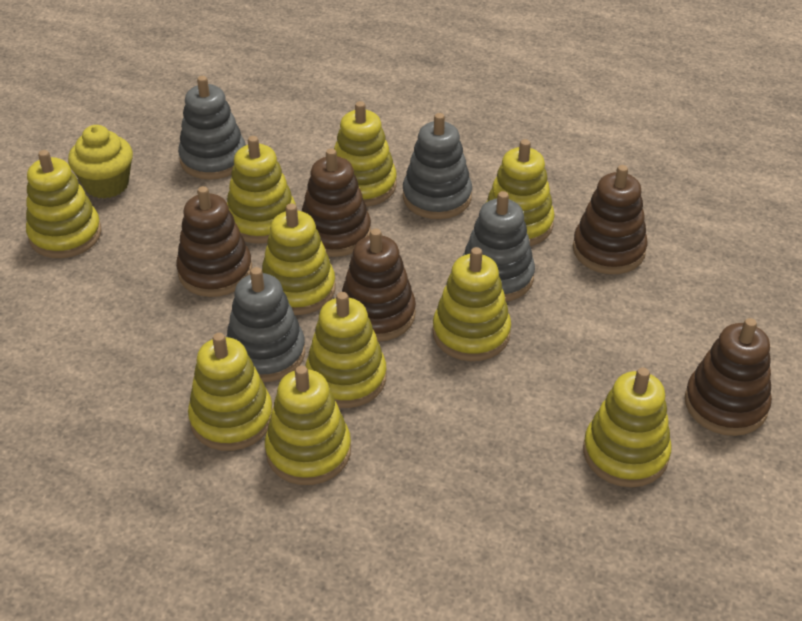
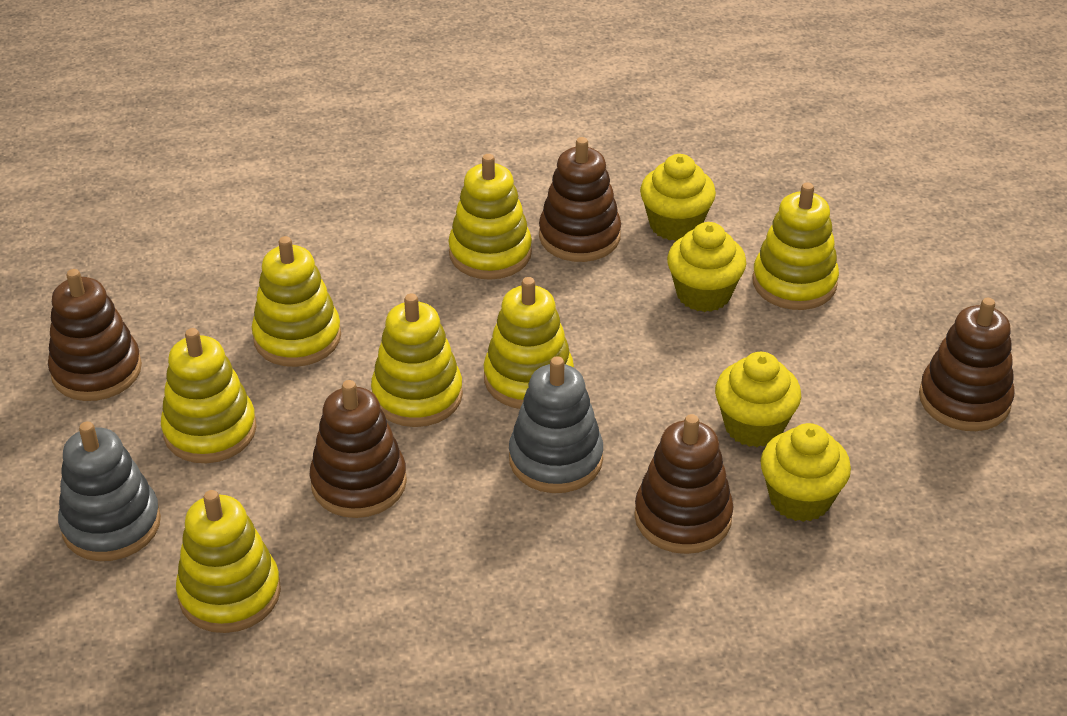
grey stacking toy: 4 -> 2
yellow cupcake: 1 -> 4
yellow stacking toy: 10 -> 7

